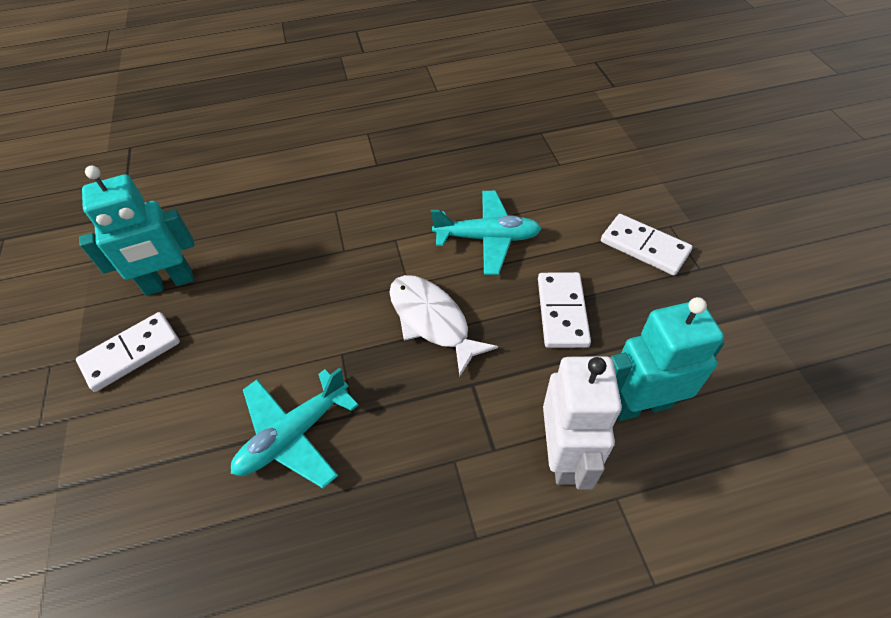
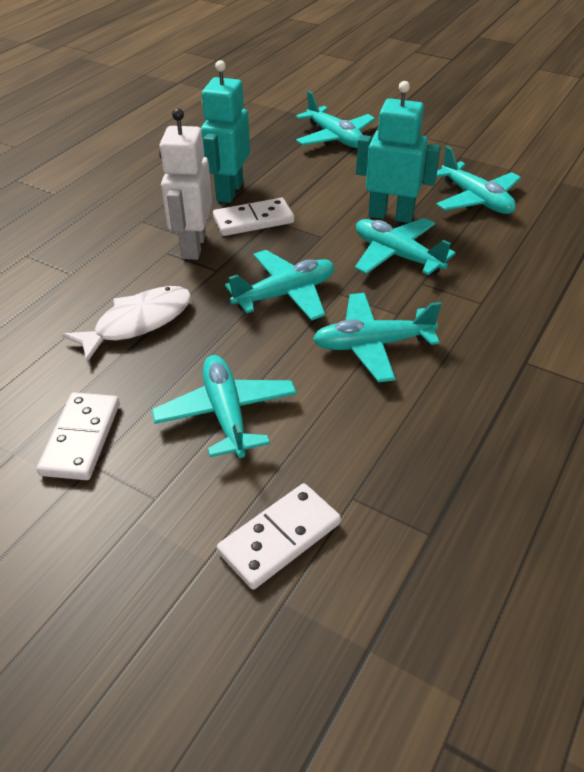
turquoise plane: 2 -> 6

